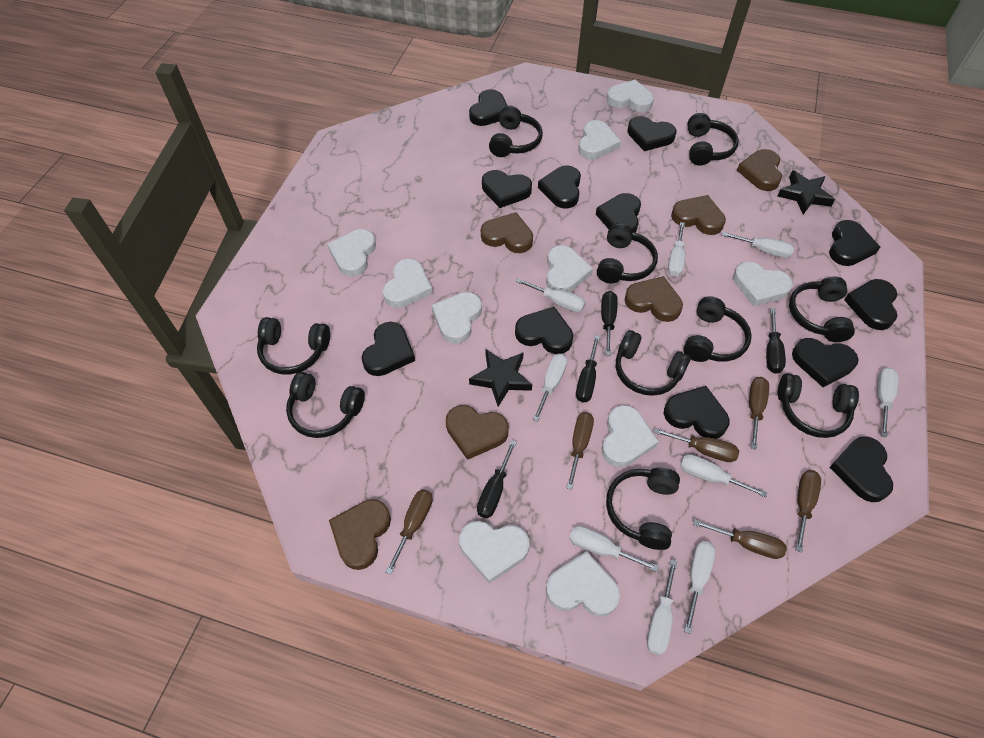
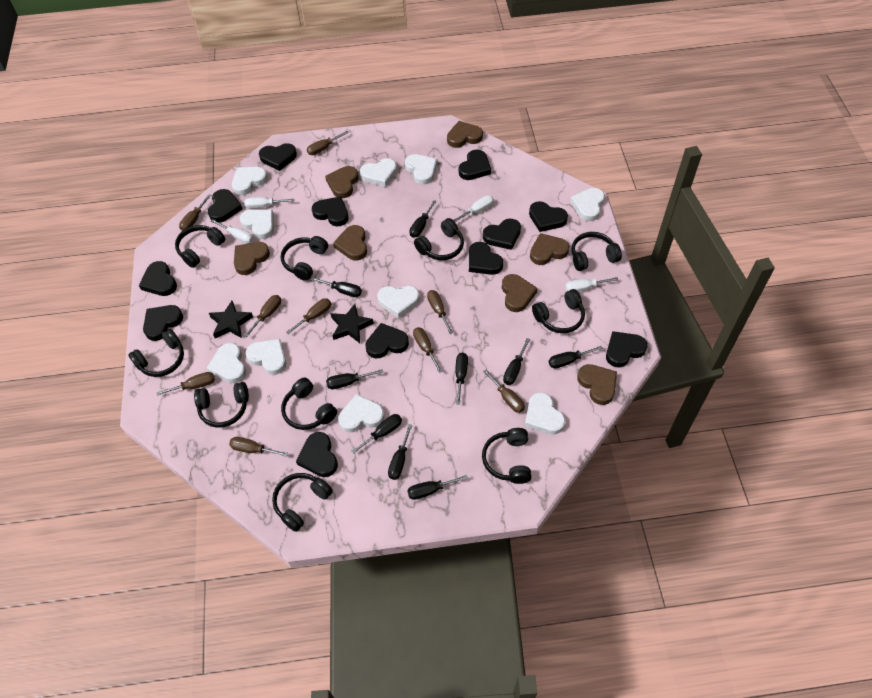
black screwdriver: 4 -> 9
brown heart: 6 -> 7
brown screwdriver: 6 -> 9
white screwdriver: 9 -> 4

